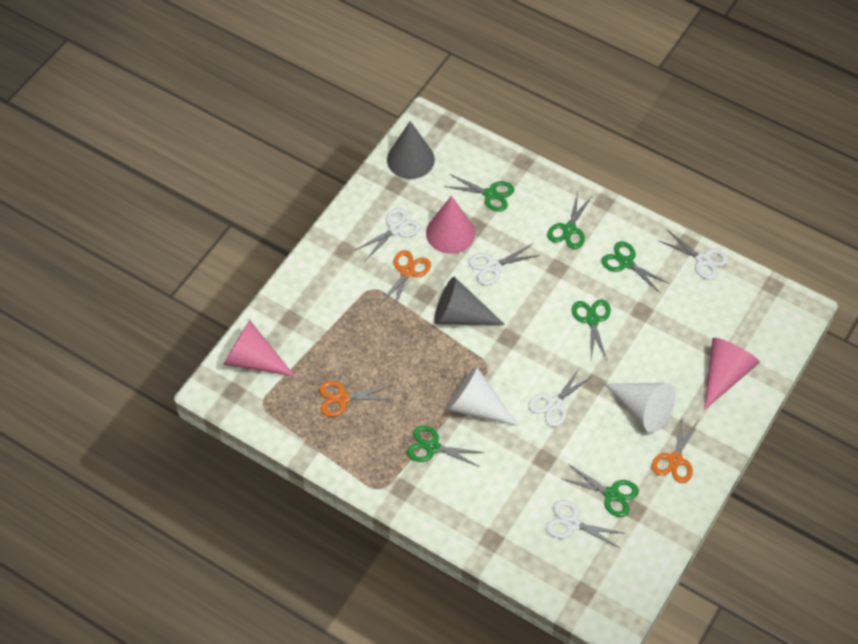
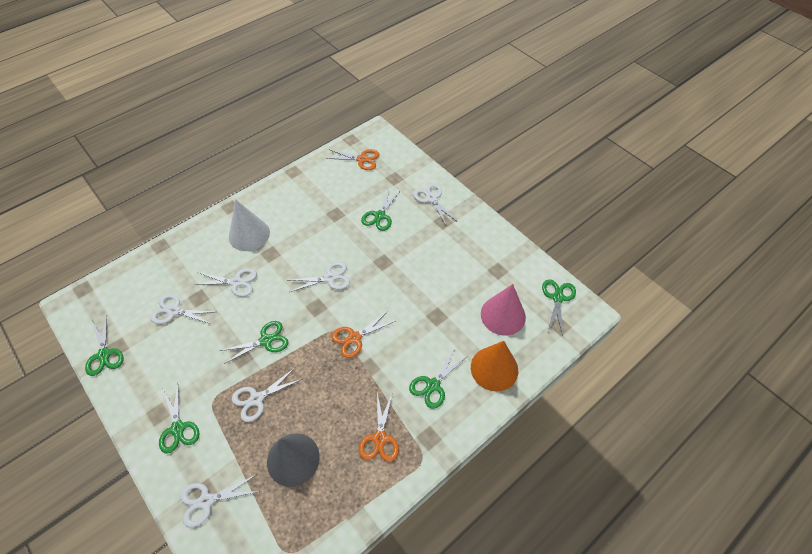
grey cone: 2 -> 1
orange cone: 0 -> 1
pink cone: 3 -> 1
white cone: 2 -> 1
white scissors: 5 -> 6

